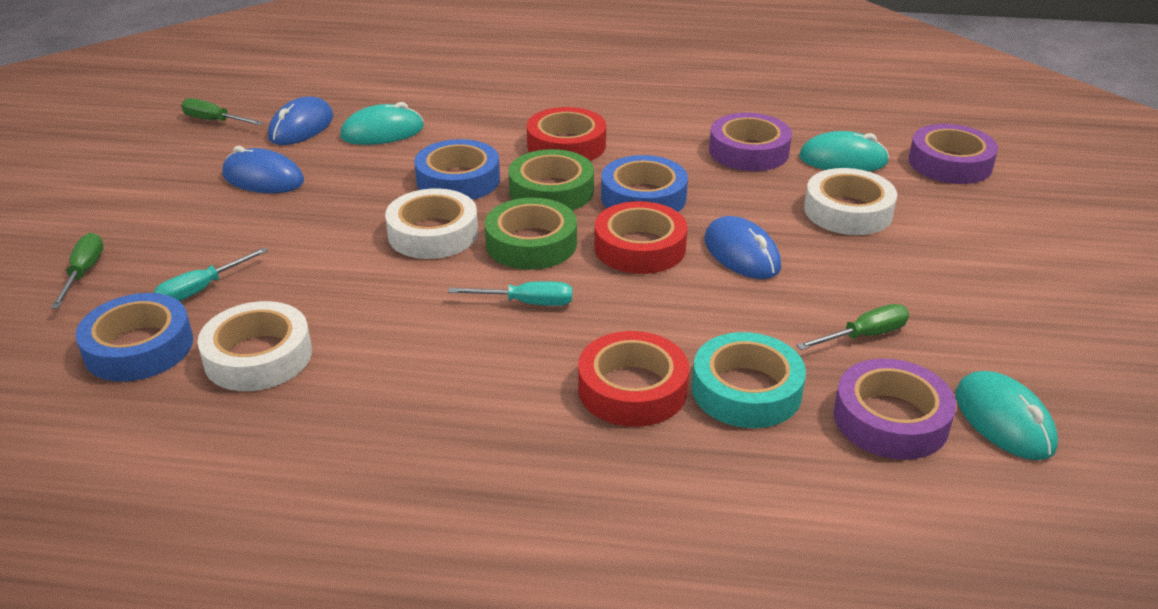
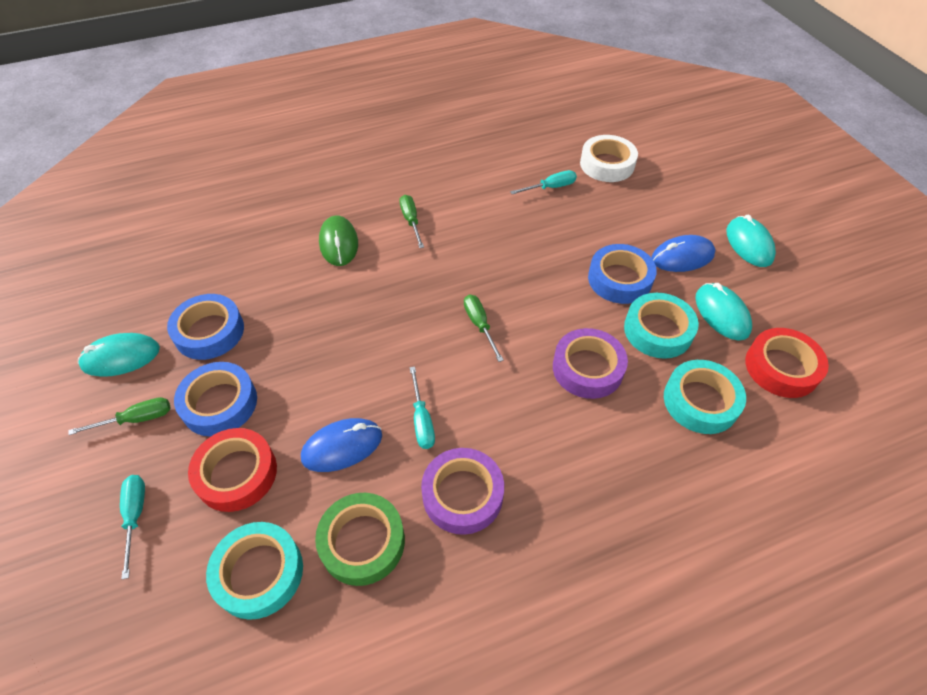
blue mouse: 3 -> 2
green mouse: 0 -> 1
green tape: 2 -> 1
purple tape: 3 -> 2
red tape: 3 -> 2
turquoise screwdriver: 2 -> 3
turquoise tape: 1 -> 3
white tape: 3 -> 1

